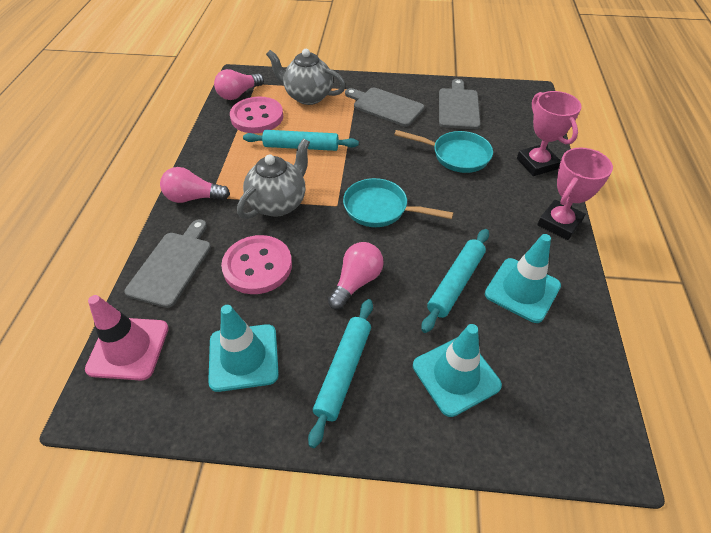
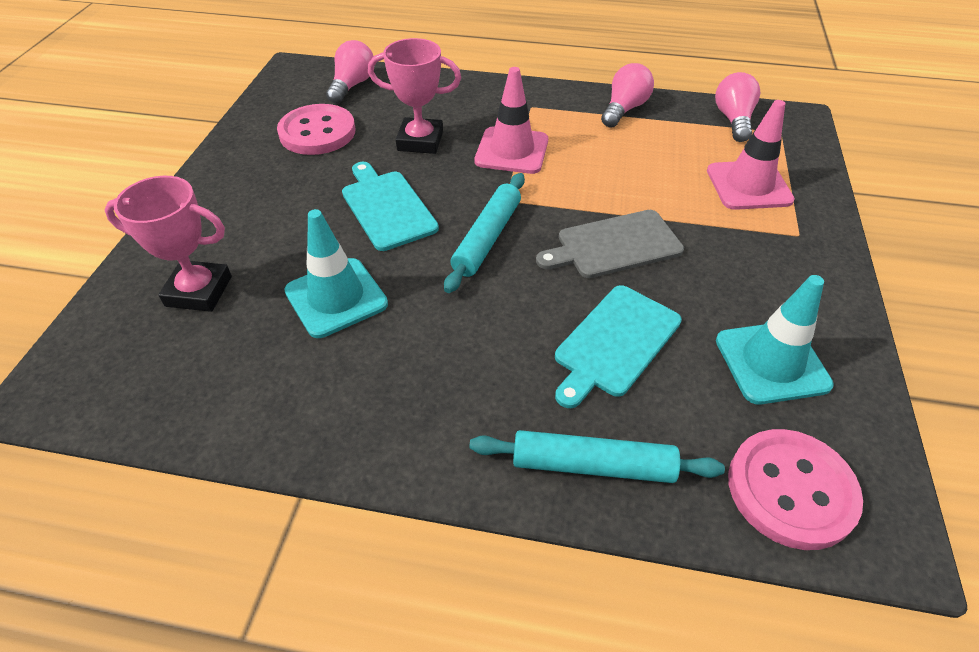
grey cutting board: 3 -> 1
grey teapot: 2 -> 0
pink traffic cone: 1 -> 2
turquoise cutting board: 0 -> 2
turquoise pan: 2 -> 0
turquoise rolling pin: 3 -> 2
turquoise traffic cone: 3 -> 2

